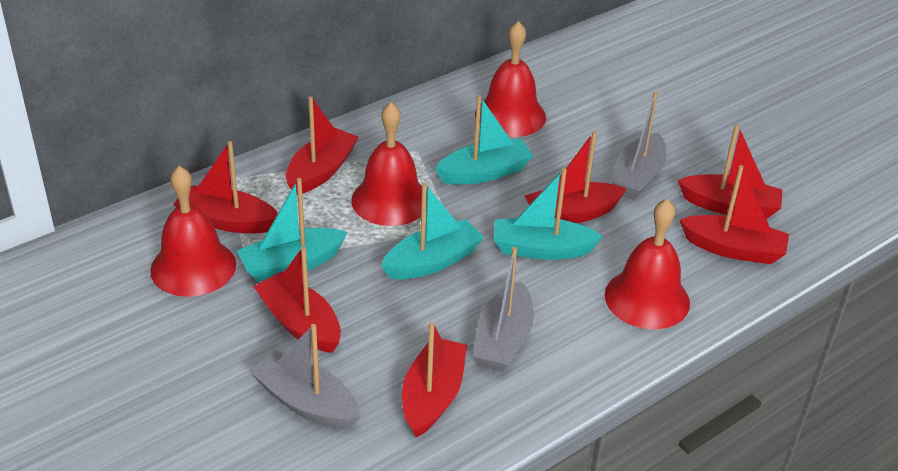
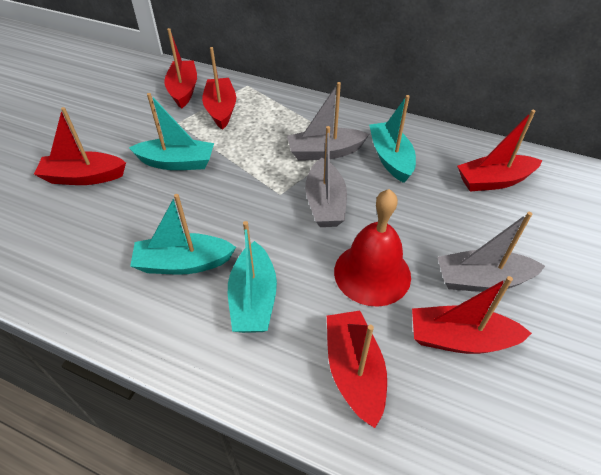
red bell: 4 -> 1
red boat: 7 -> 6

